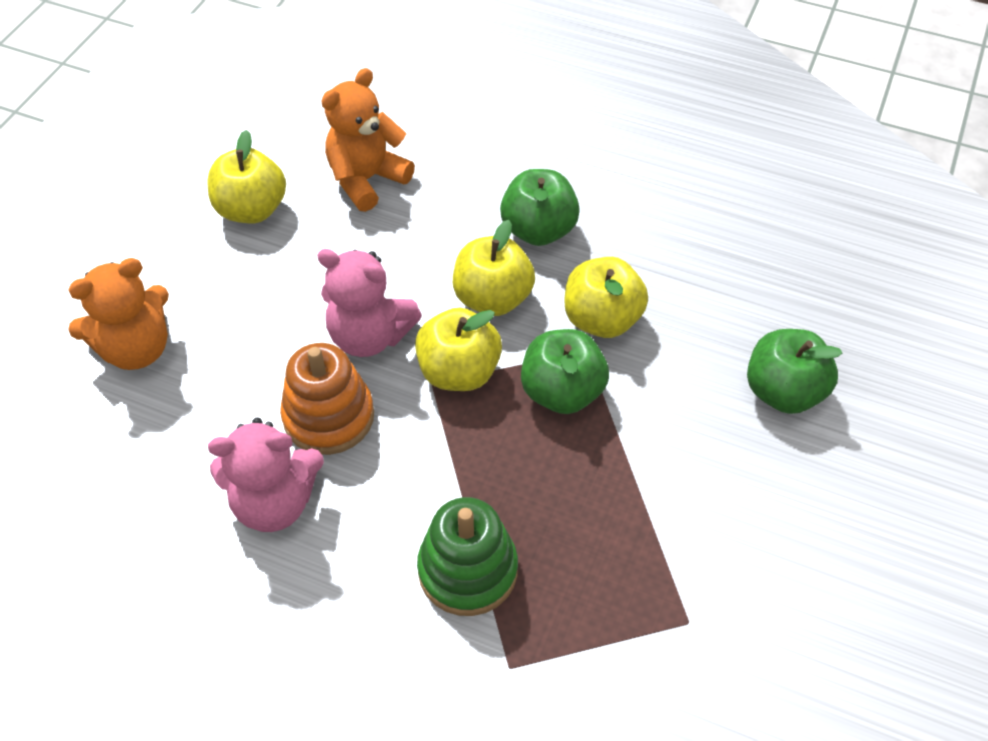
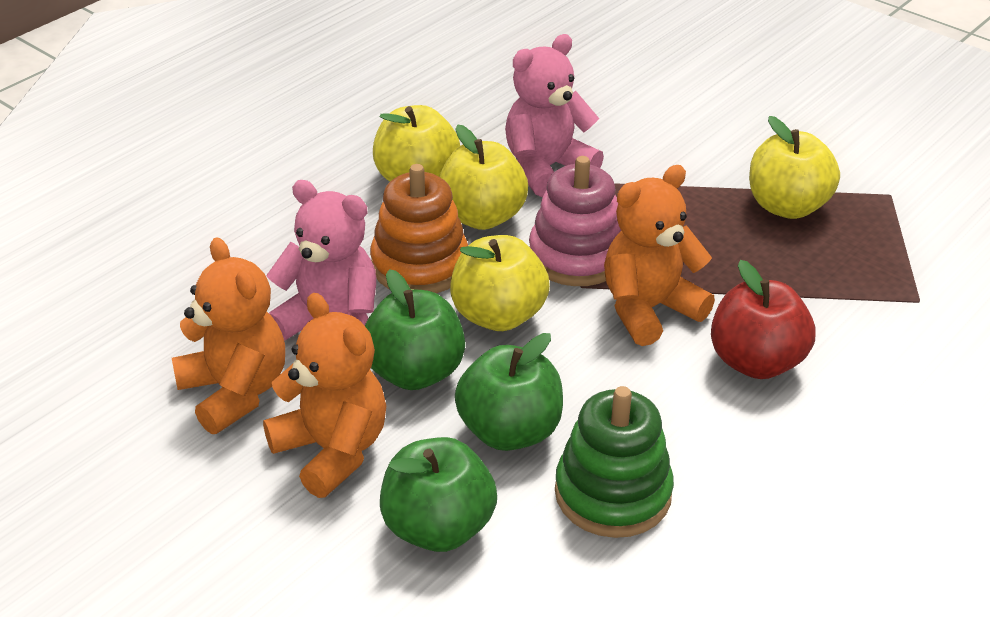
orange teddy bear: 2 -> 3
pink stacking toy: 0 -> 1
red apple: 0 -> 1

